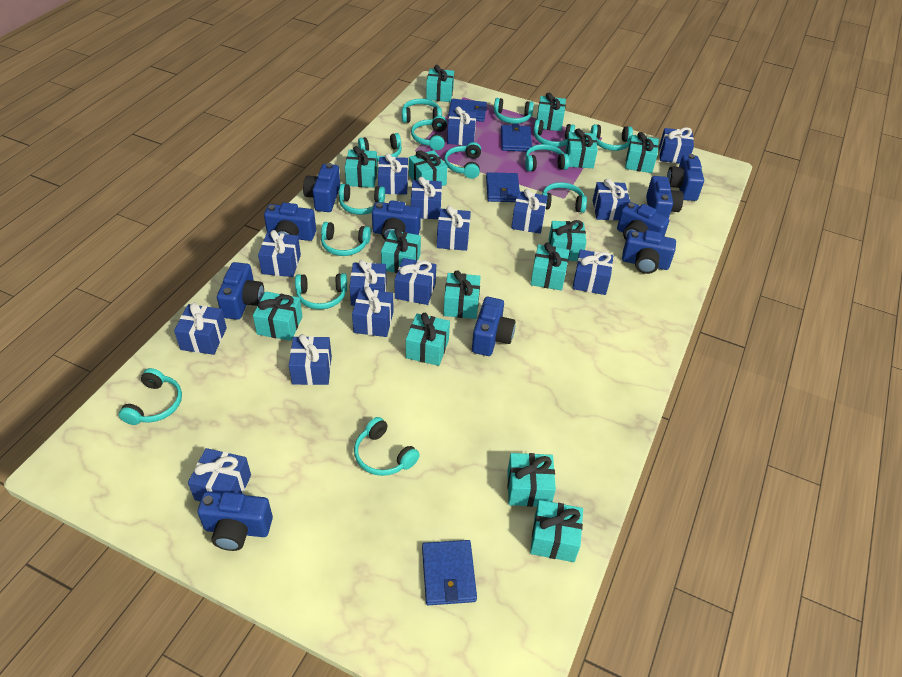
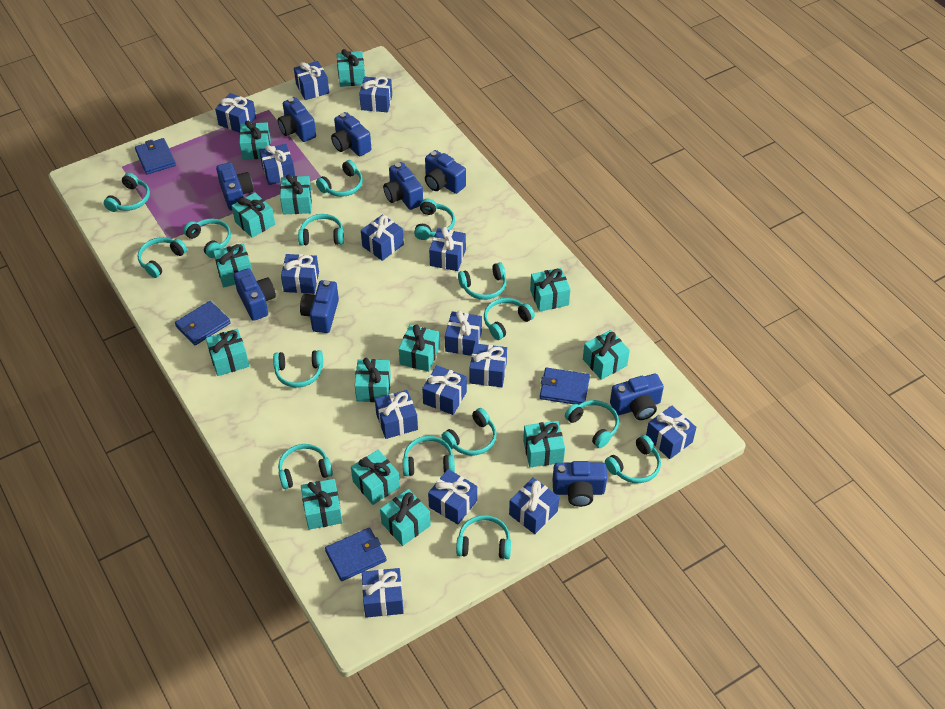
blue camera: 10 -> 9
turquoise headphones: 14 -> 15

